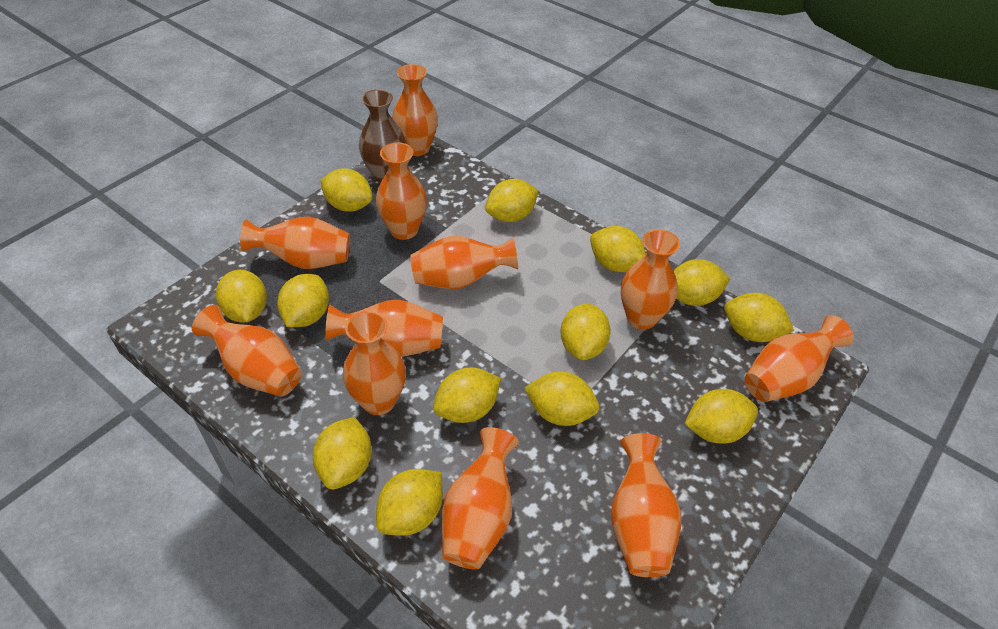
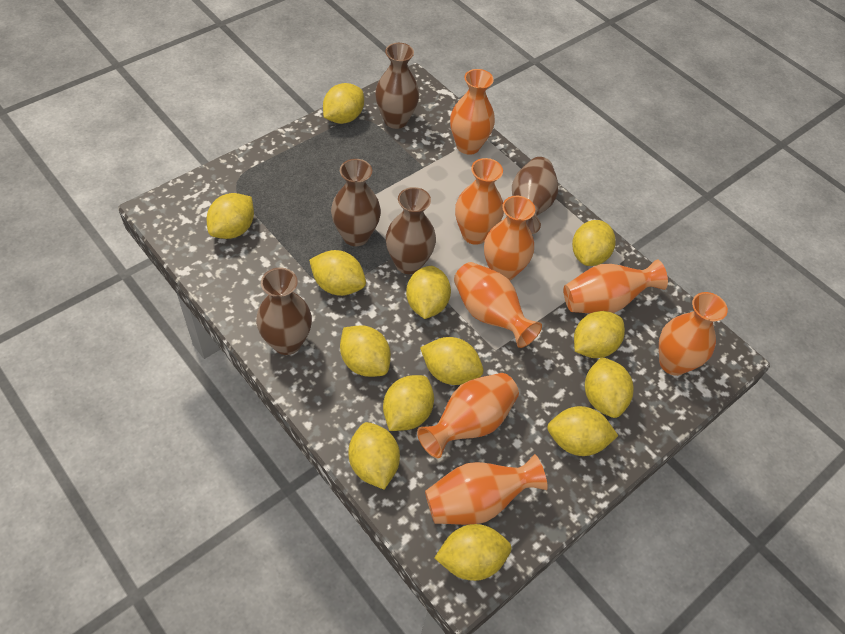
brown vase: 1 -> 5
orange vase: 11 -> 8

